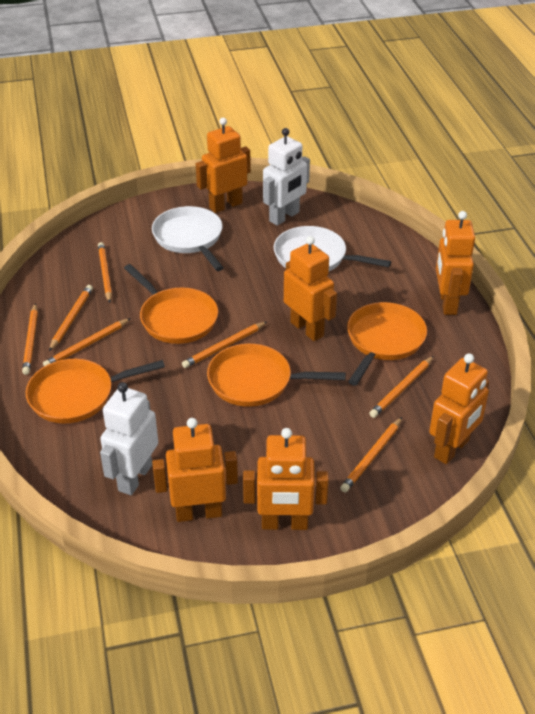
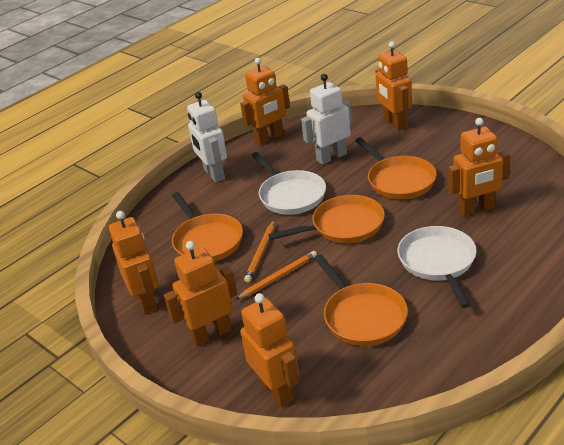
orange pencil: 7 -> 2

